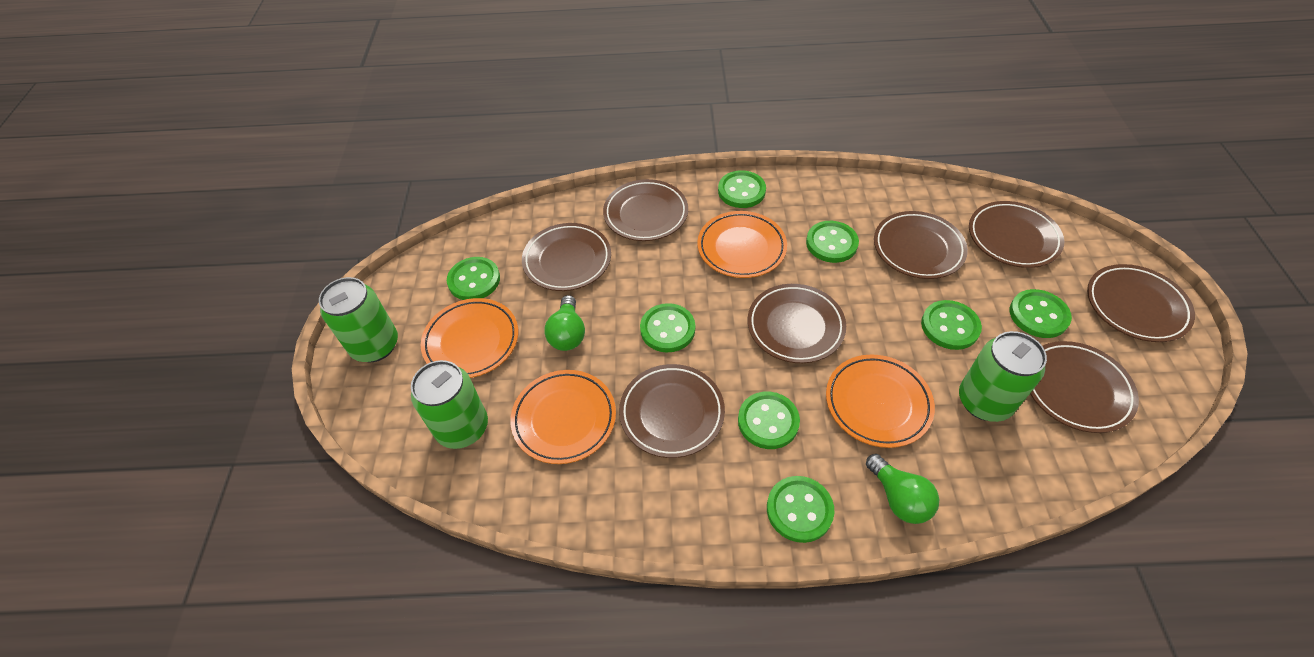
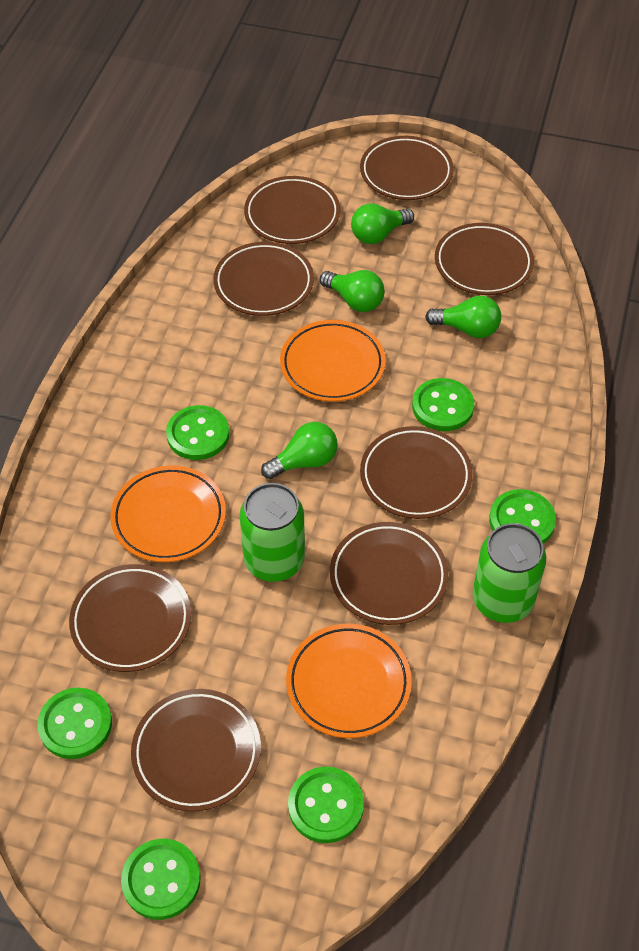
green button: 8 -> 6
green can: 3 -> 2
green light bulb: 2 -> 4
orange plate: 4 -> 3

